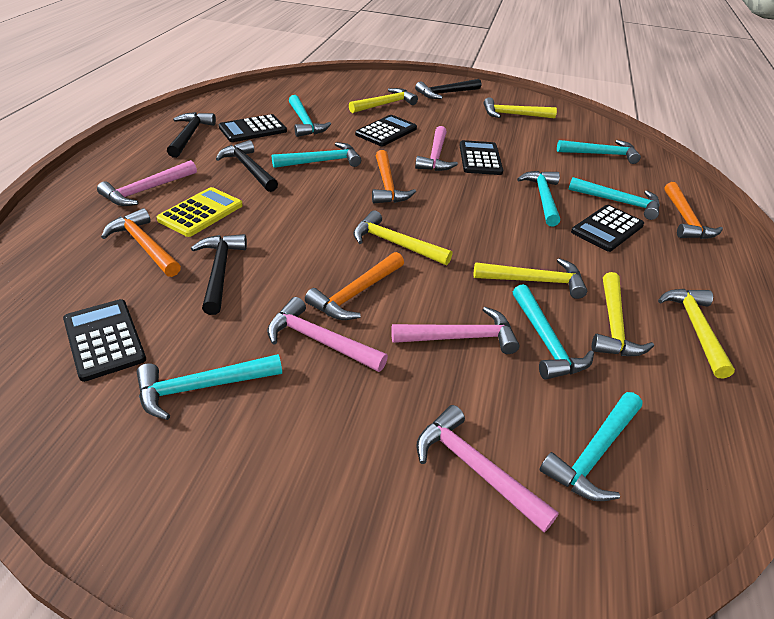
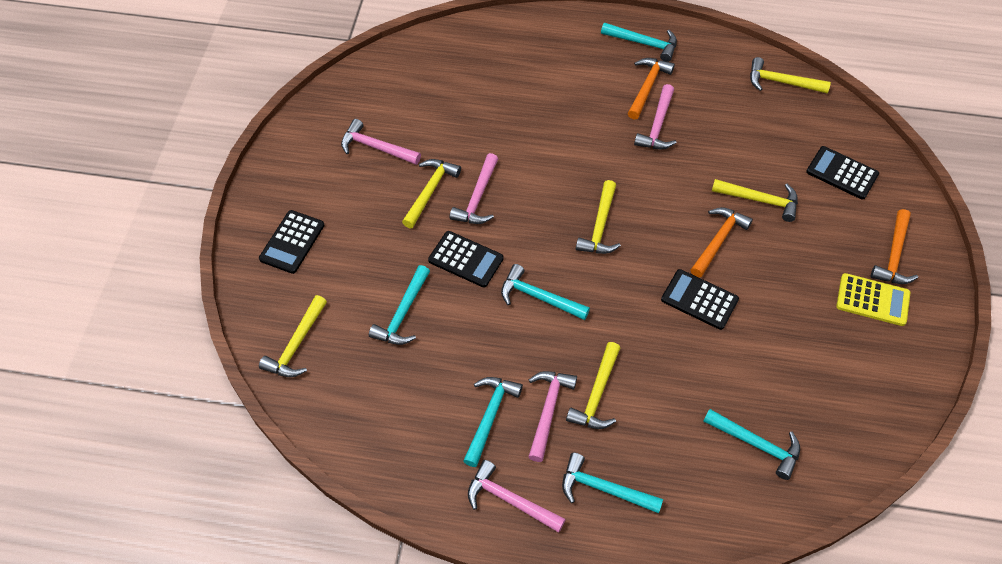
black calculator: 5 -> 4
black hammer: 4 -> 0
orange hammer: 4 -> 3
turquoise hammer: 8 -> 6

